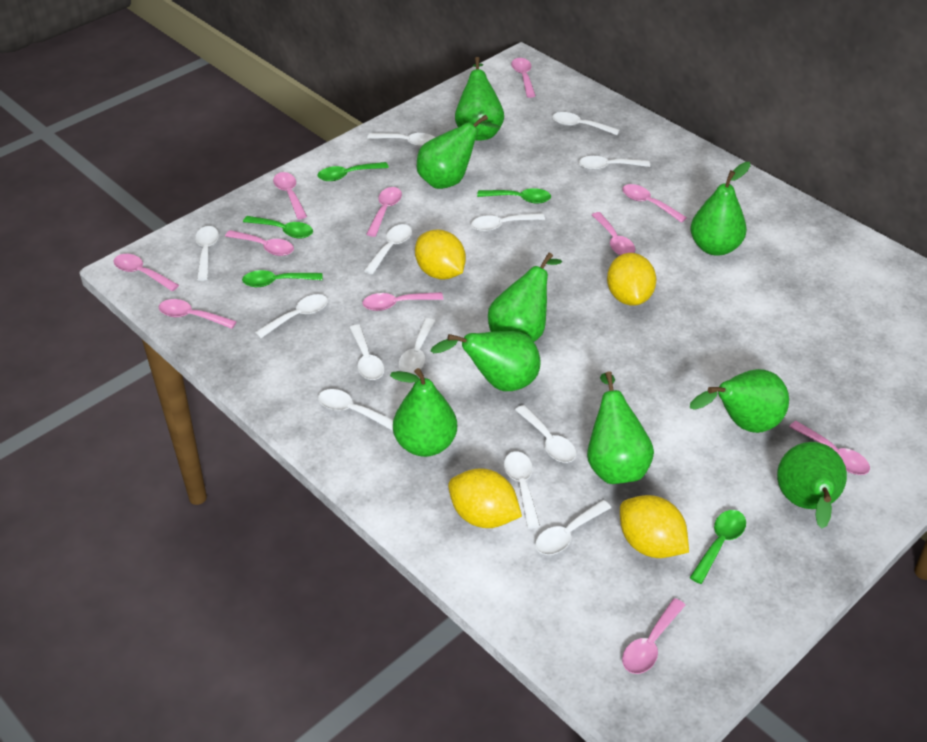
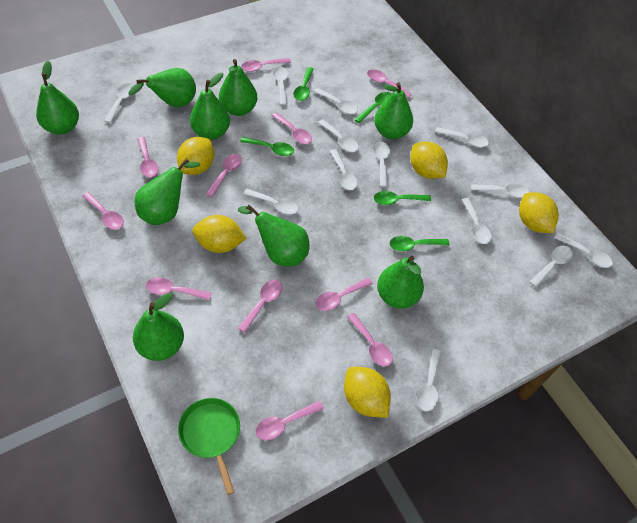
green pan: 0 -> 1
yellow lemon: 4 -> 5

